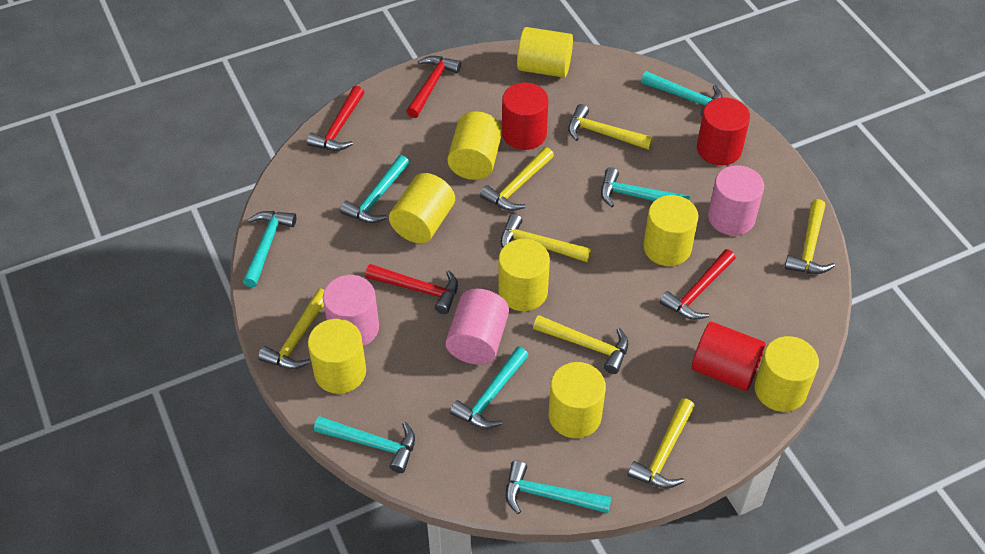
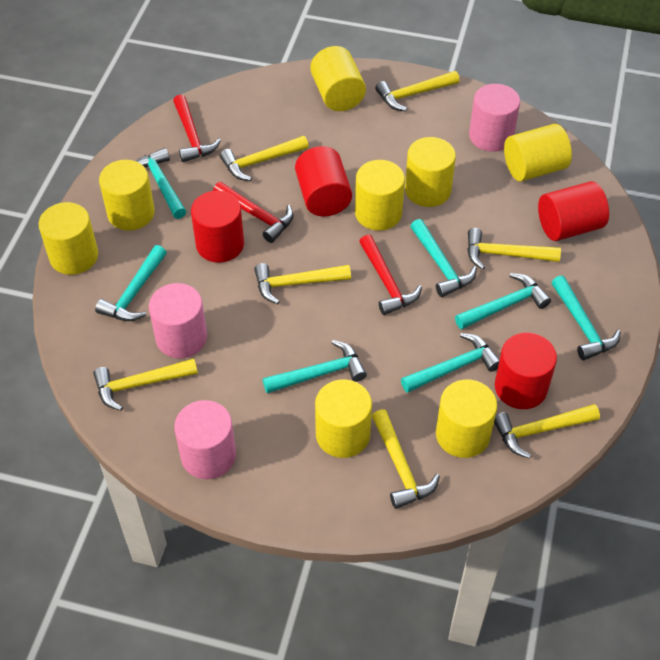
red cylinder: 3 -> 4
red hammer: 4 -> 3

